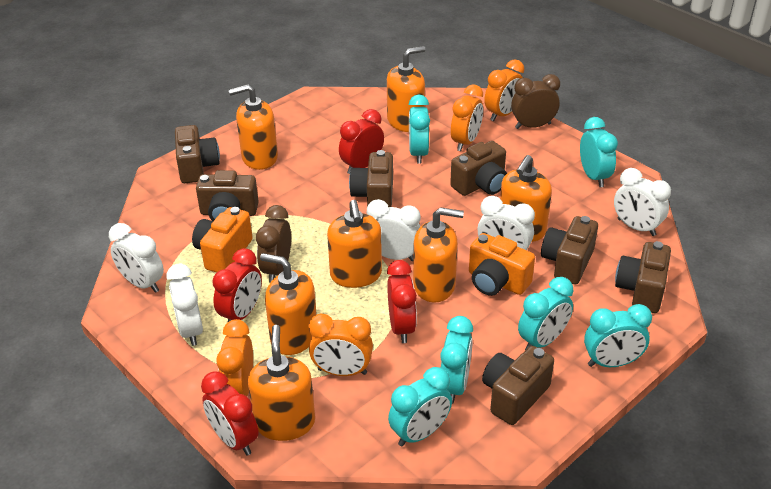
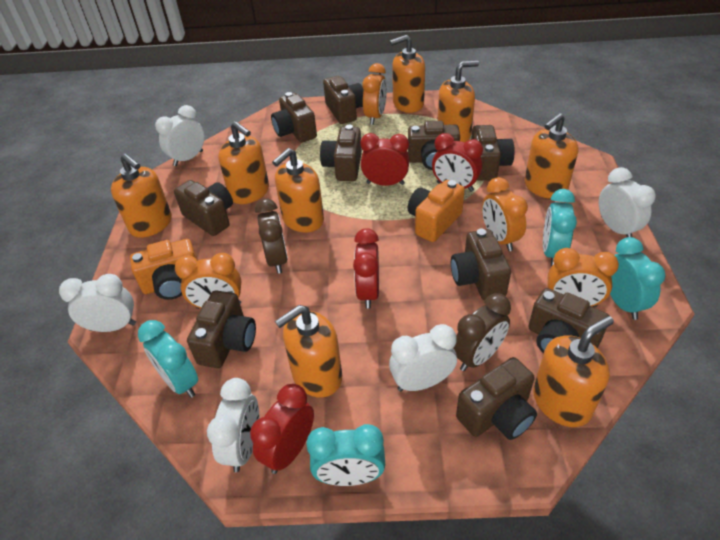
brown camera: 7 -> 10
orange soap dispenser: 7 -> 8
turquoise clock: 6 -> 4

